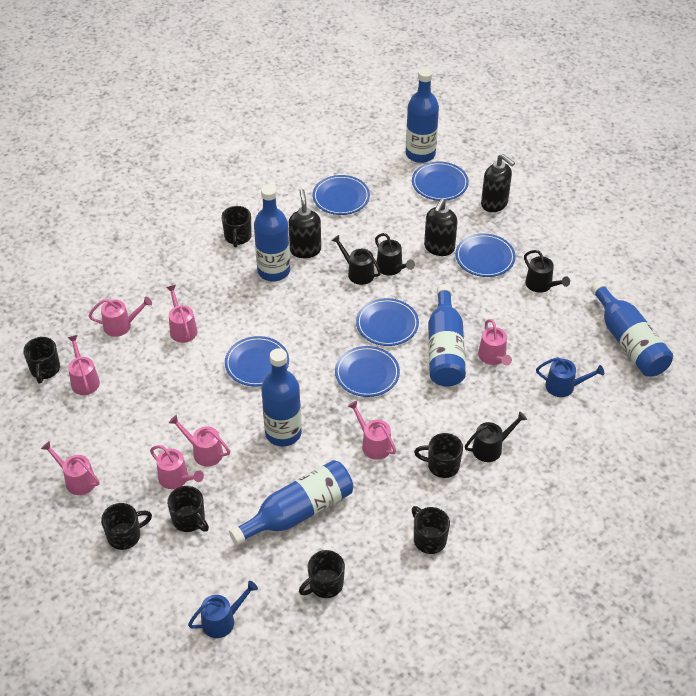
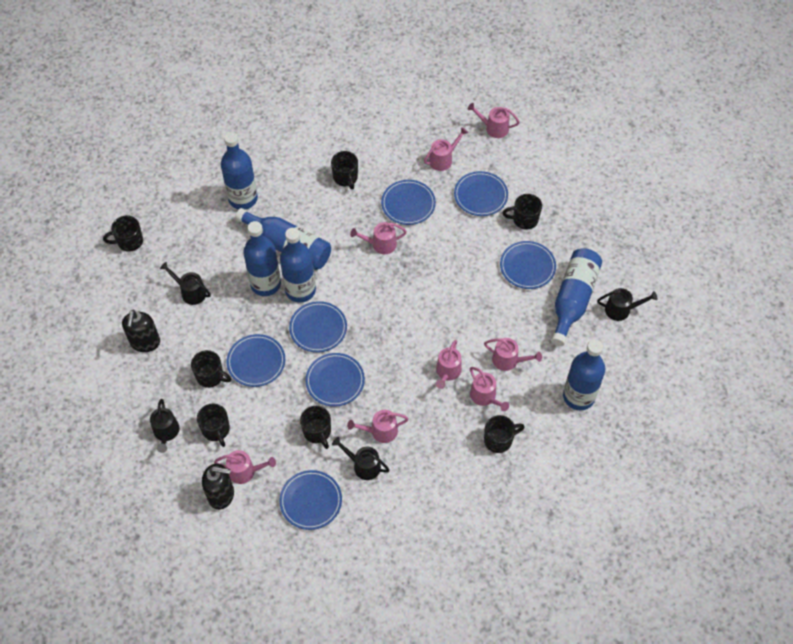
black soap dispenser: 3 -> 2
blue plate: 6 -> 7
blue watering can: 2 -> 0

